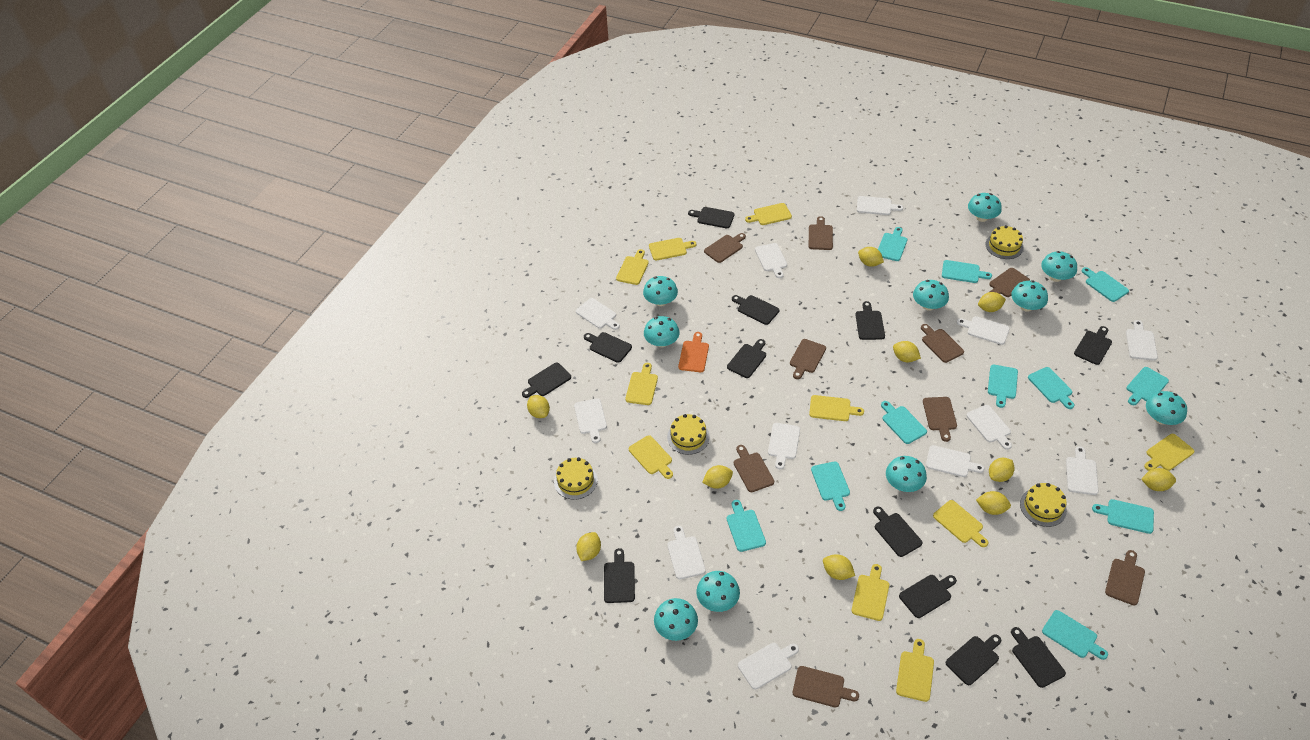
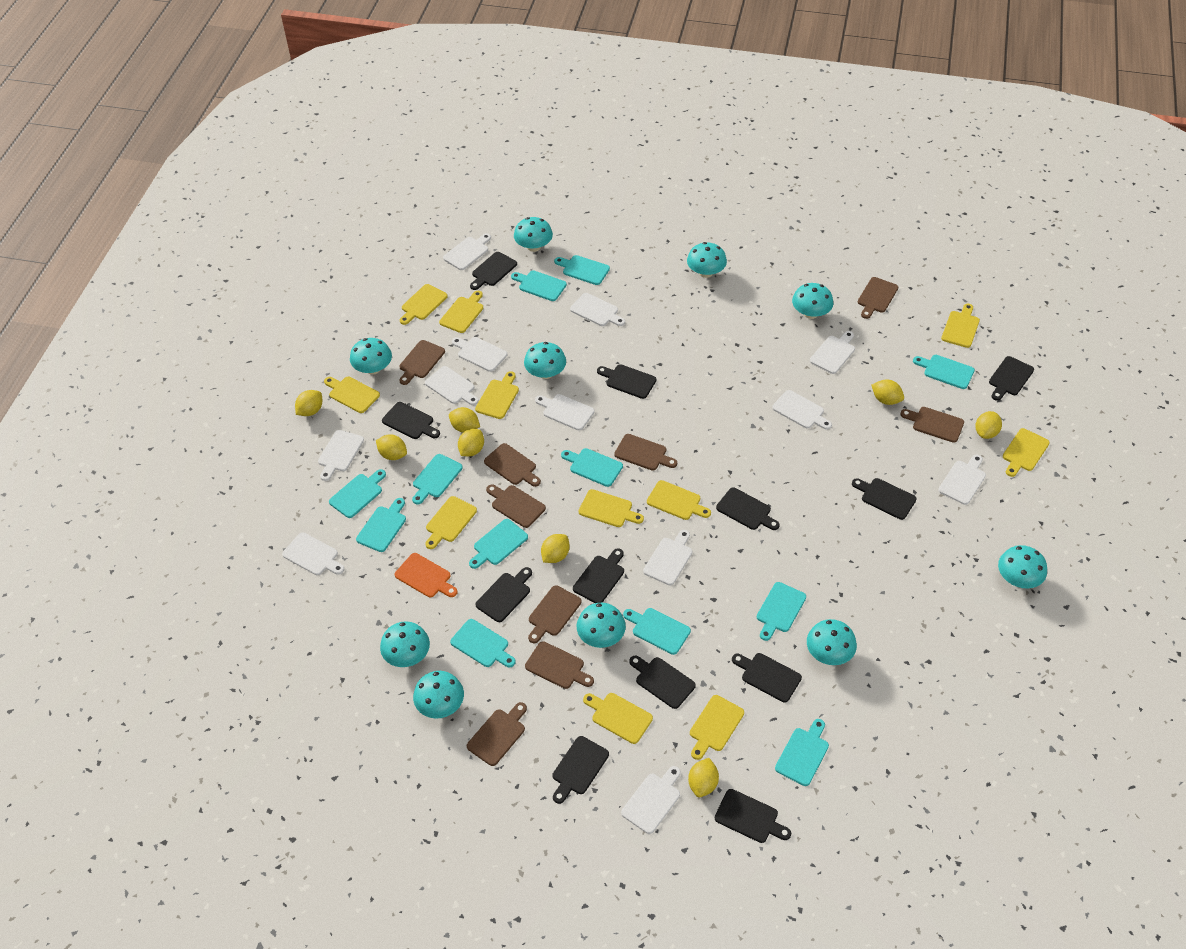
turquoise cutting board: 11 -> 12
yellow cake: 4 -> 0
yellow cutting board: 10 -> 11
yellow lemon: 10 -> 8

